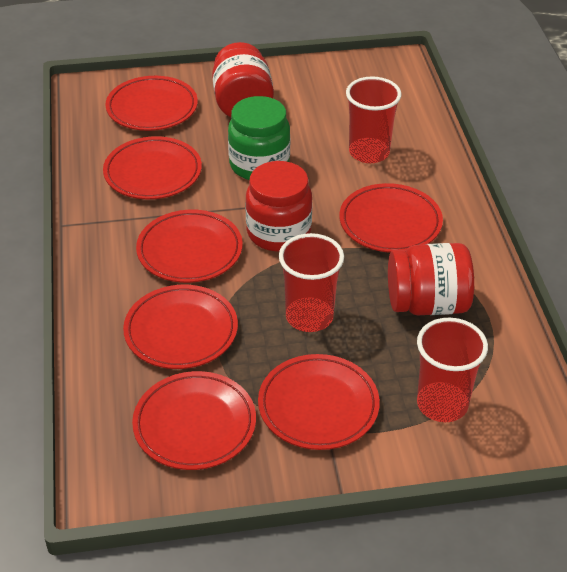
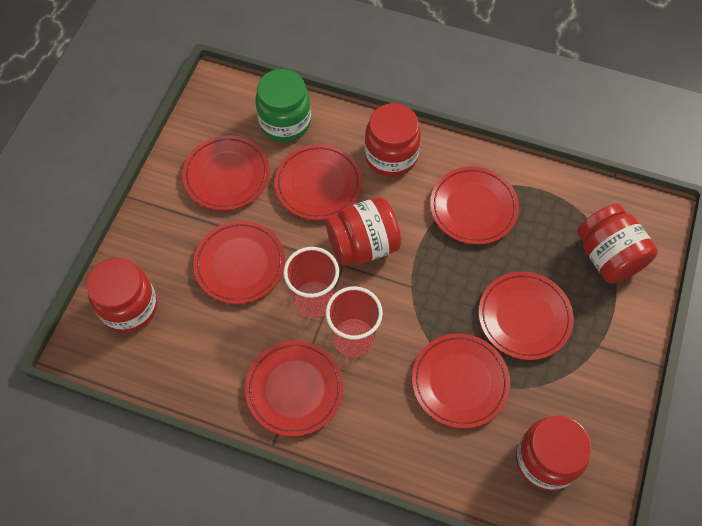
red cup: 3 -> 2
red jar: 3 -> 5

